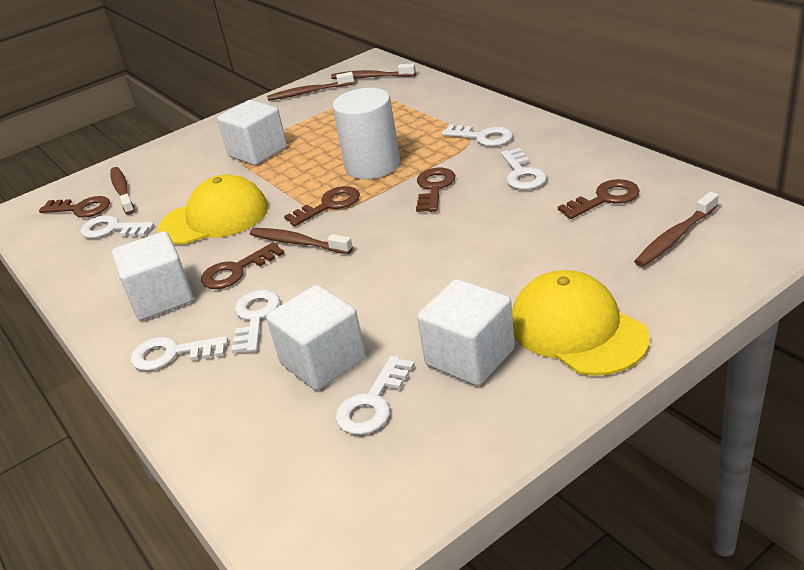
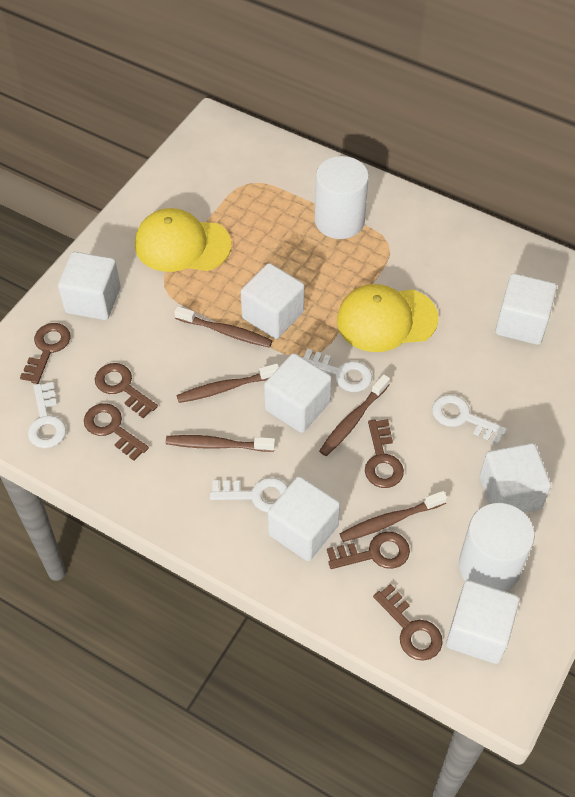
brown key: 5 -> 6
white cube: 4 -> 7
white cylinder: 1 -> 2
white key: 6 -> 4

